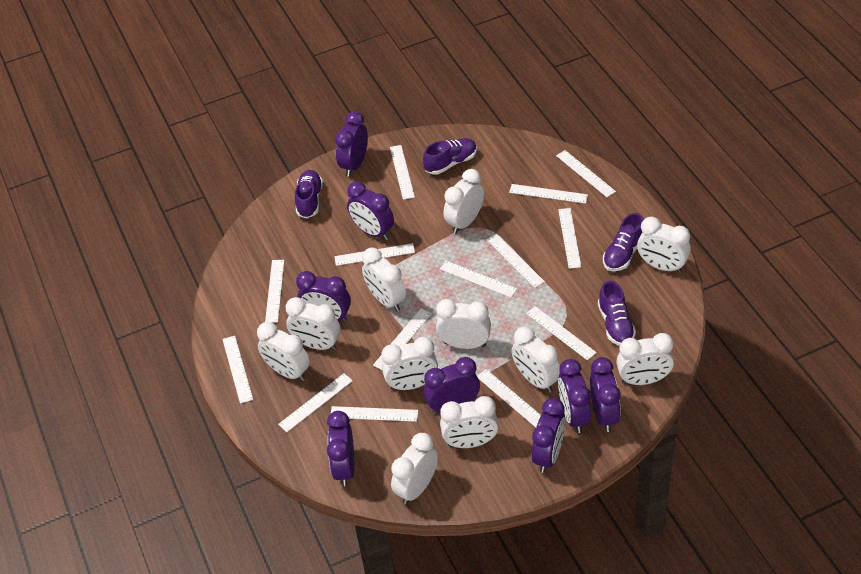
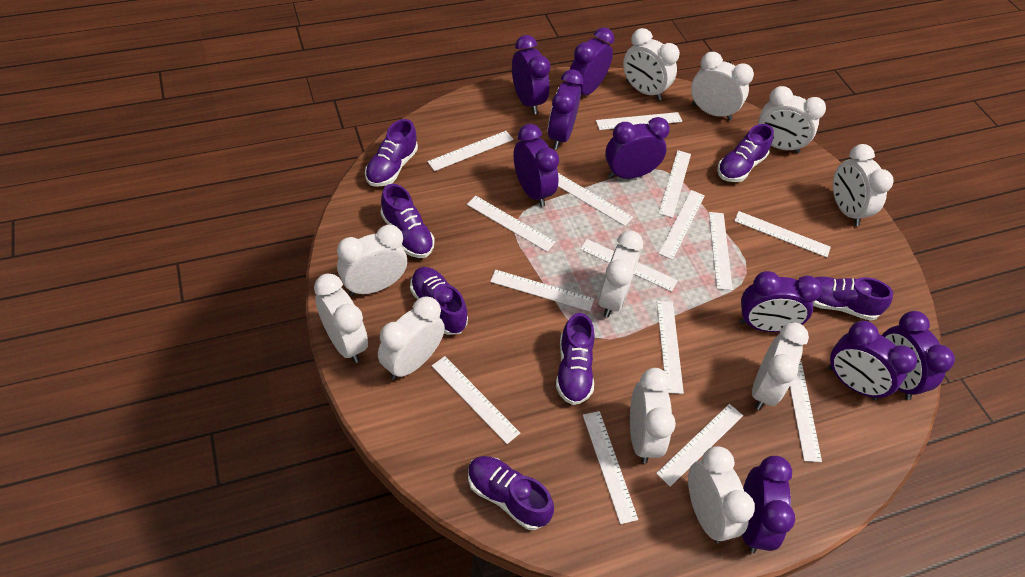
purple clock: 8 -> 9
purple shoe: 4 -> 7
white ruler: 14 -> 15

